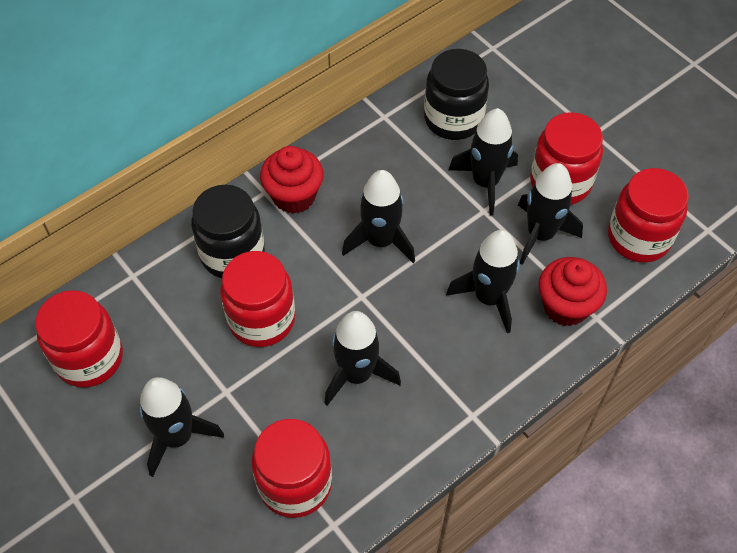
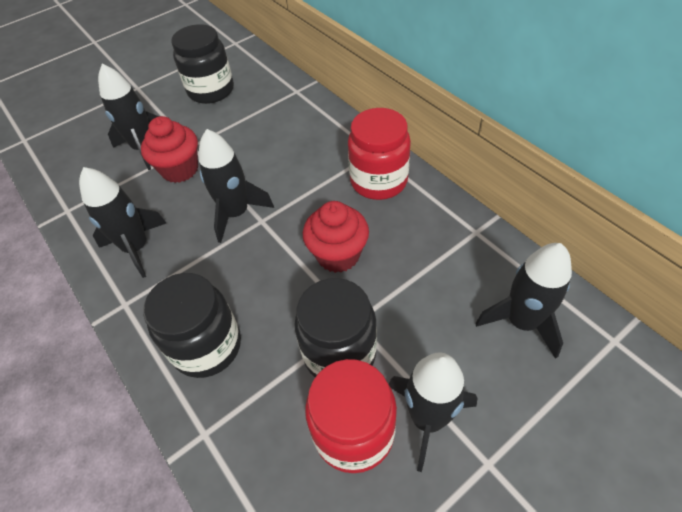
black jar: 2 -> 3
black rocket: 6 -> 5
red jar: 5 -> 2

